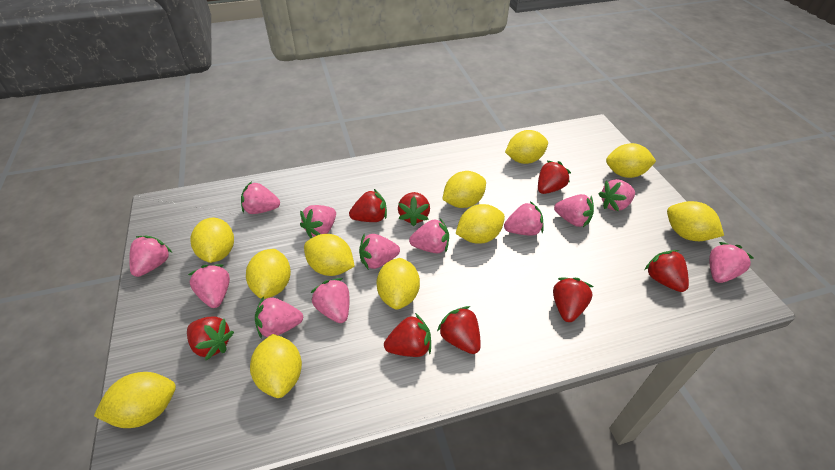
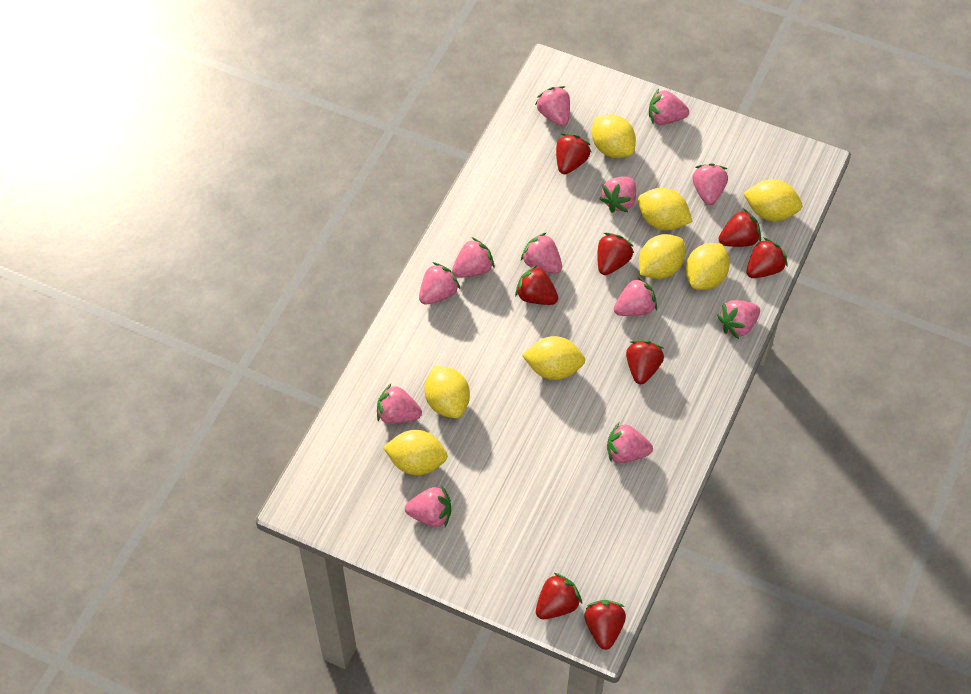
yellow lemon: 11 -> 8

